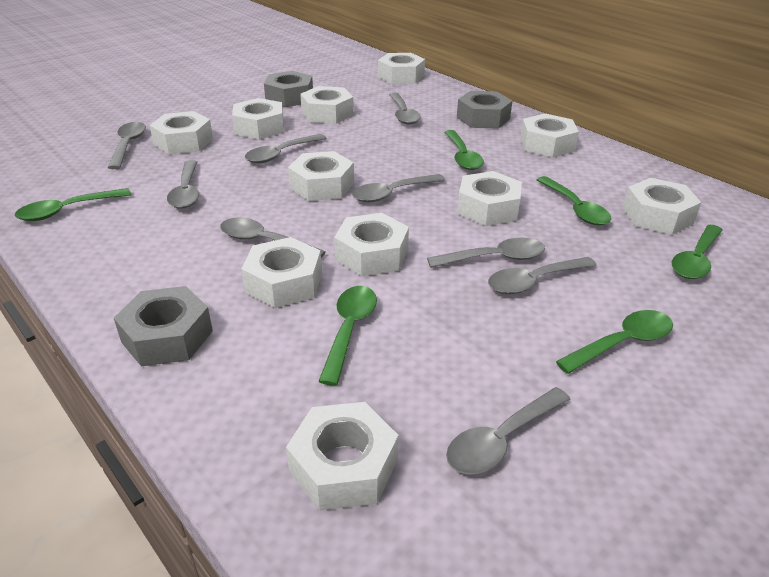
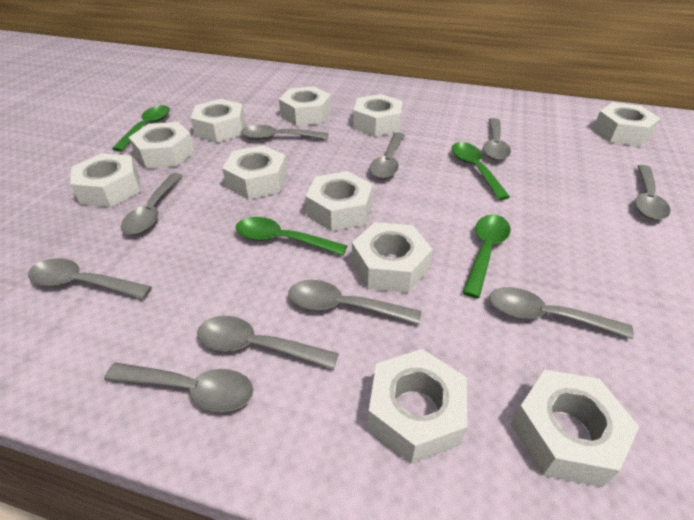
green spoon: 6 -> 4
grey nut: 3 -> 0
grey spoon: 9 -> 10

